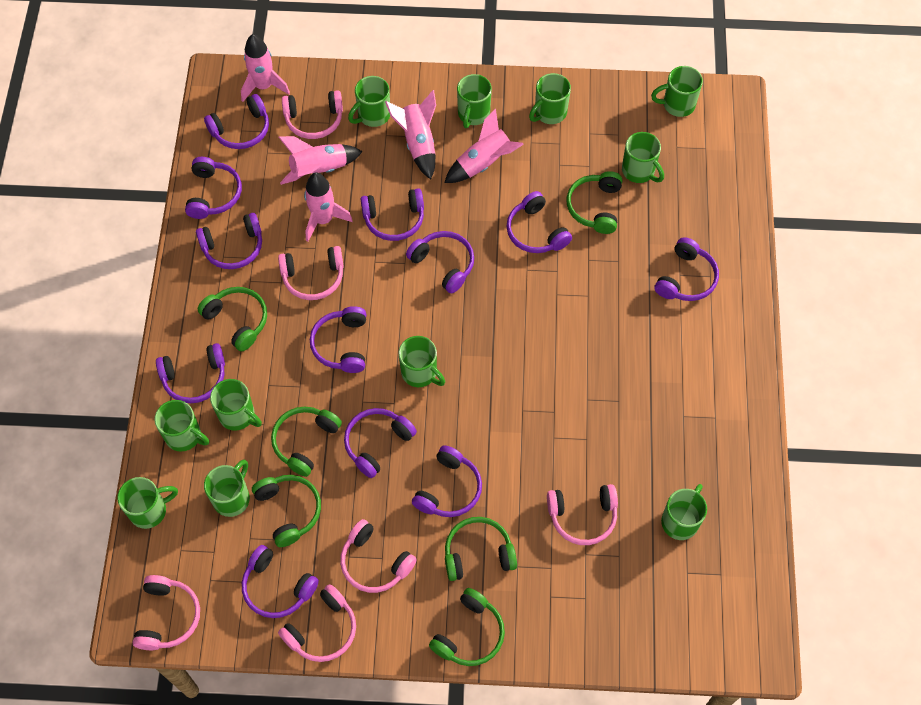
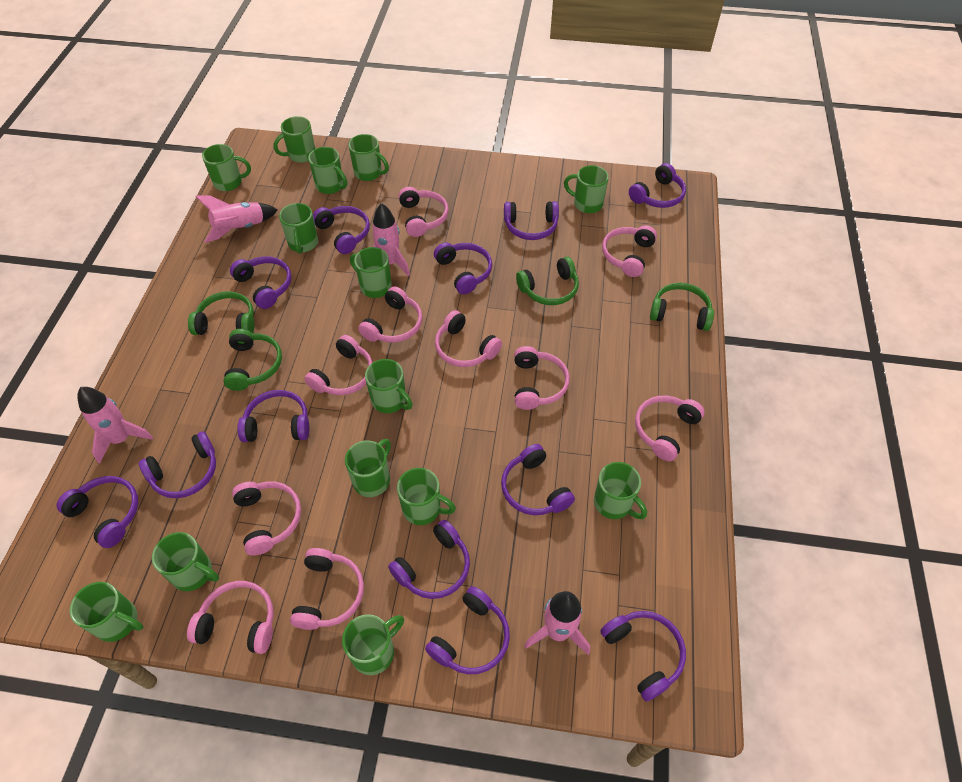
green headphones: 6 -> 4
green mug: 11 -> 14
pink headphones: 6 -> 10
pink rocket: 5 -> 4

